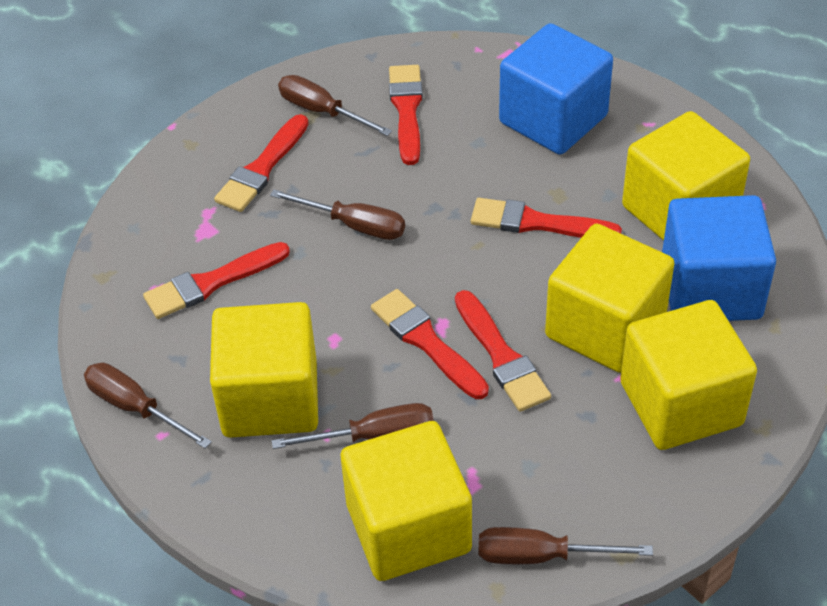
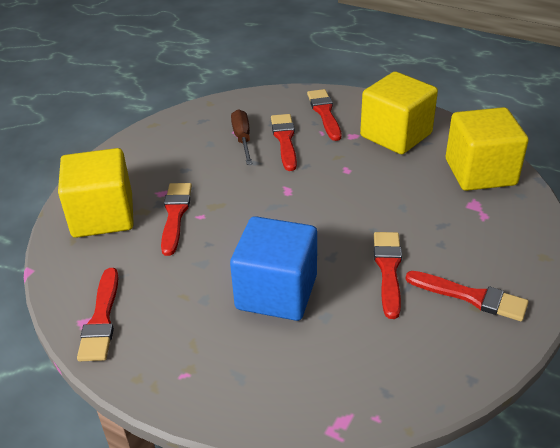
blue cube: 2 -> 1
brown screwdriver: 5 -> 1
yellow cube: 5 -> 3

